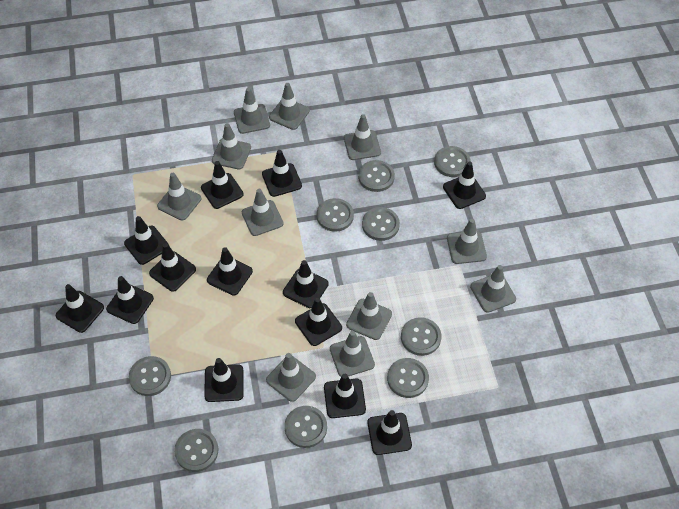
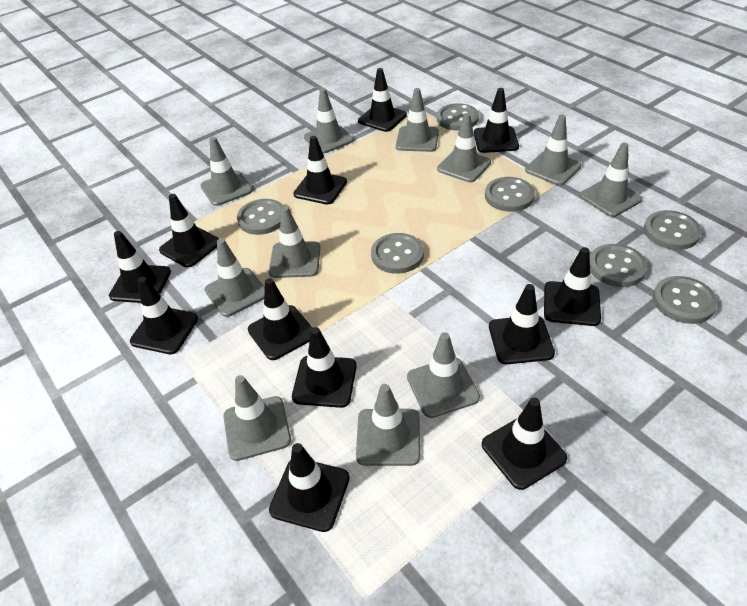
black traffic cone: 13 -> 12
grey button: 9 -> 7

